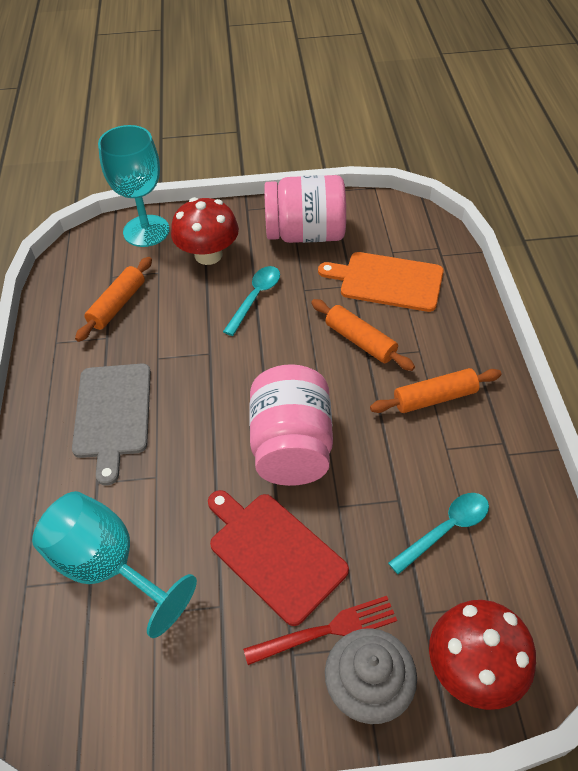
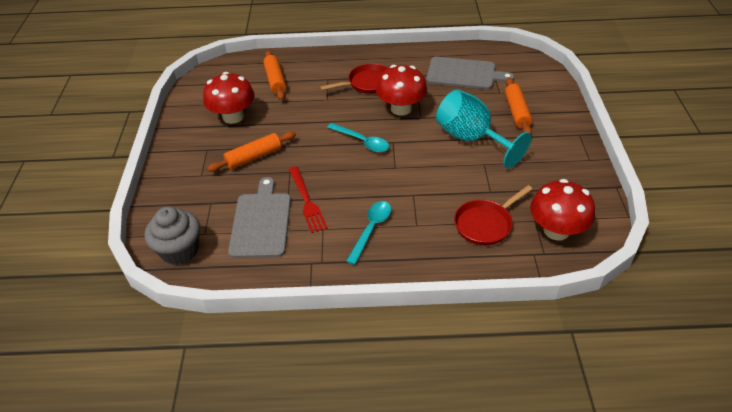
grey cutting board: 1 -> 2
orange cutting board: 1 -> 0
pink jar: 2 -> 0
red cutting board: 1 -> 0
red mushroom: 2 -> 3
red pan: 0 -> 2
turquoise goblet: 2 -> 1

